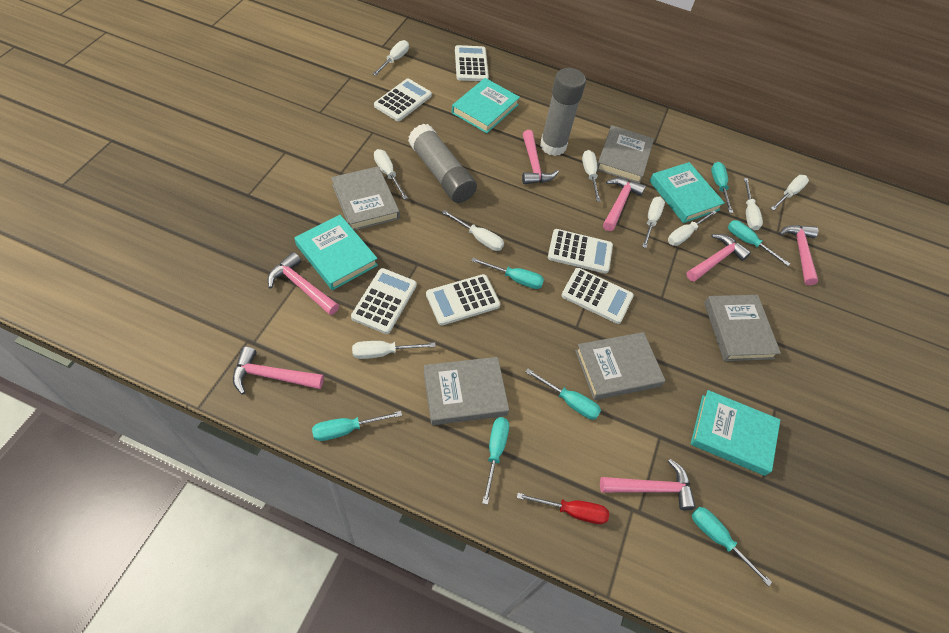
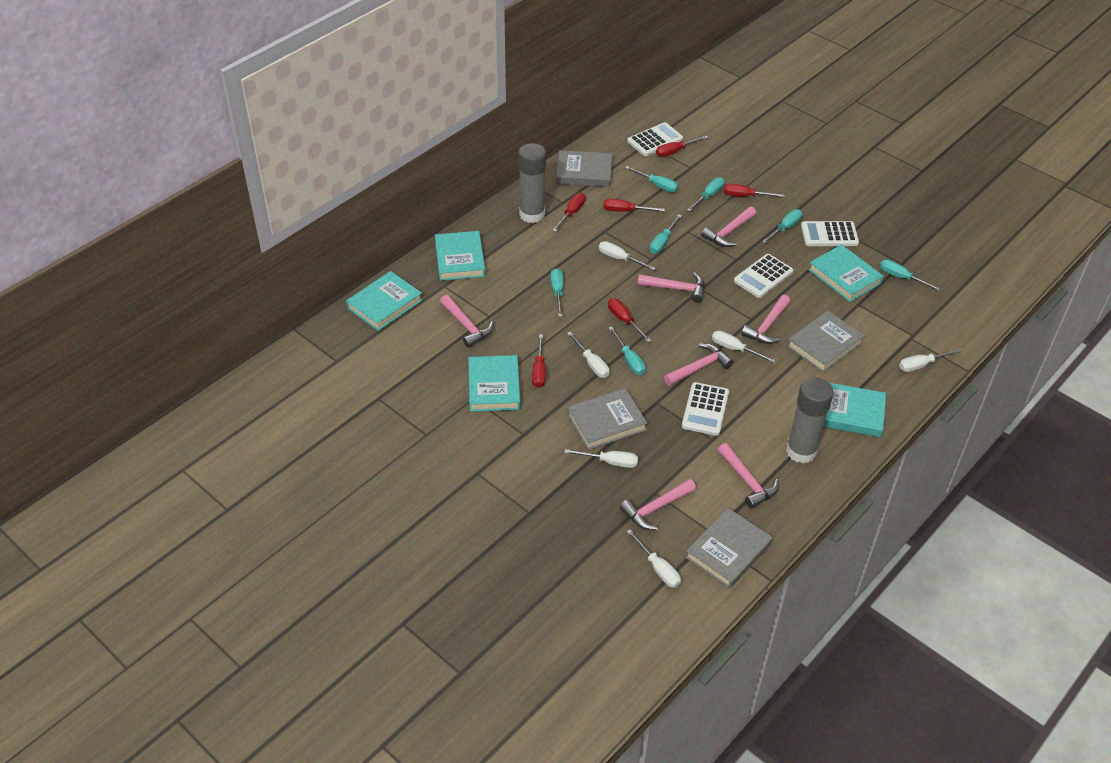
grey book: 5 -> 4
red screwdriver: 1 -> 6
turquoise book: 4 -> 5
white calculator: 6 -> 4
white screwdriver: 9 -> 6

